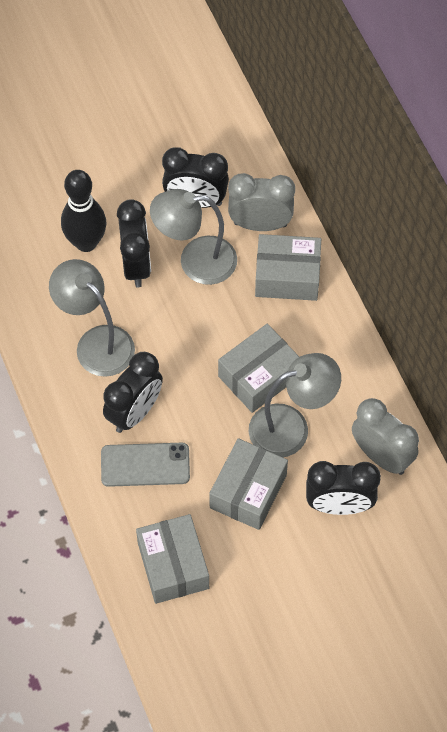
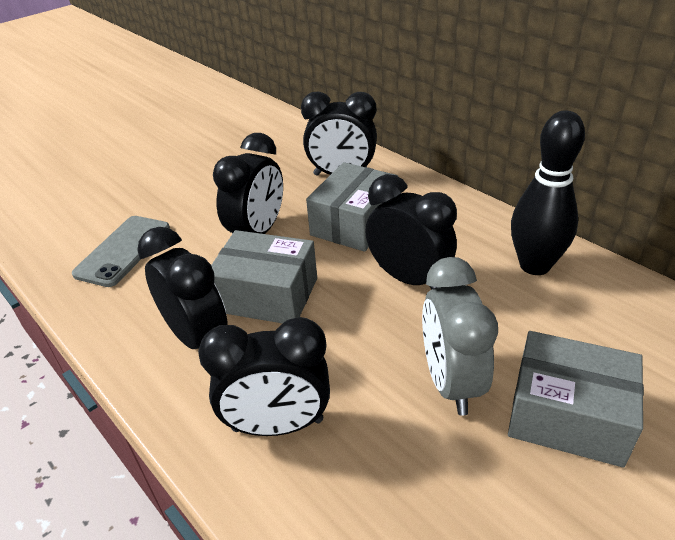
black clock: 4 -> 5
grey box: 4 -> 3
grey clock: 2 -> 1
grey lamp: 3 -> 0

